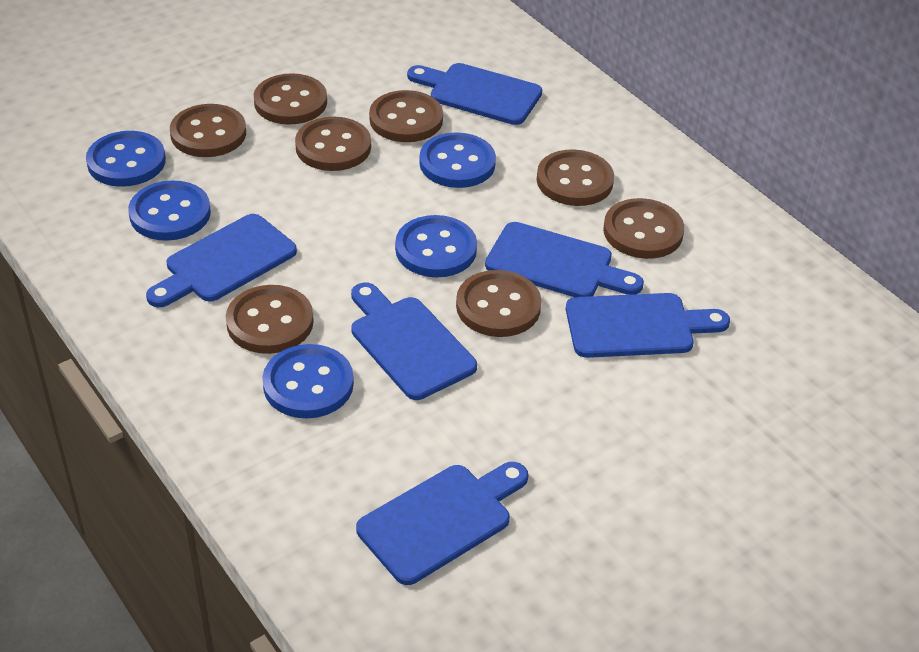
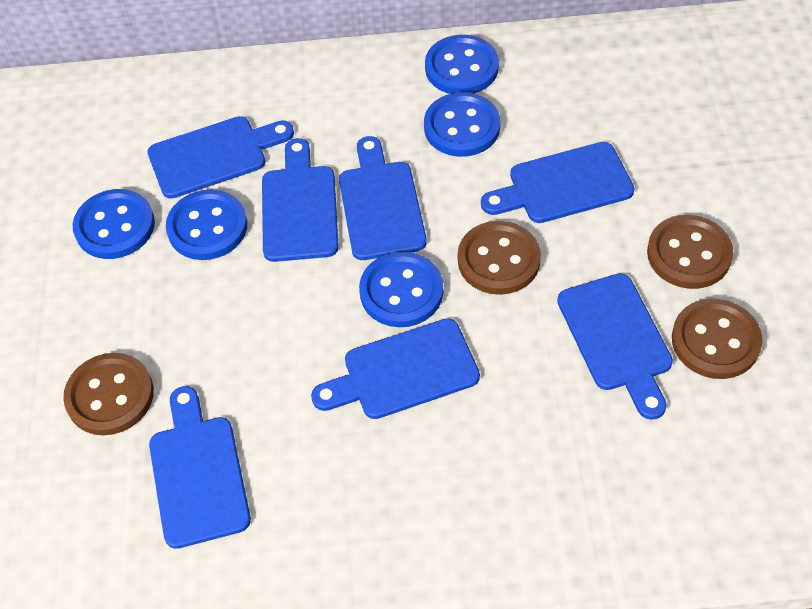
blue cutting board: 6 -> 7
brown button: 8 -> 4

